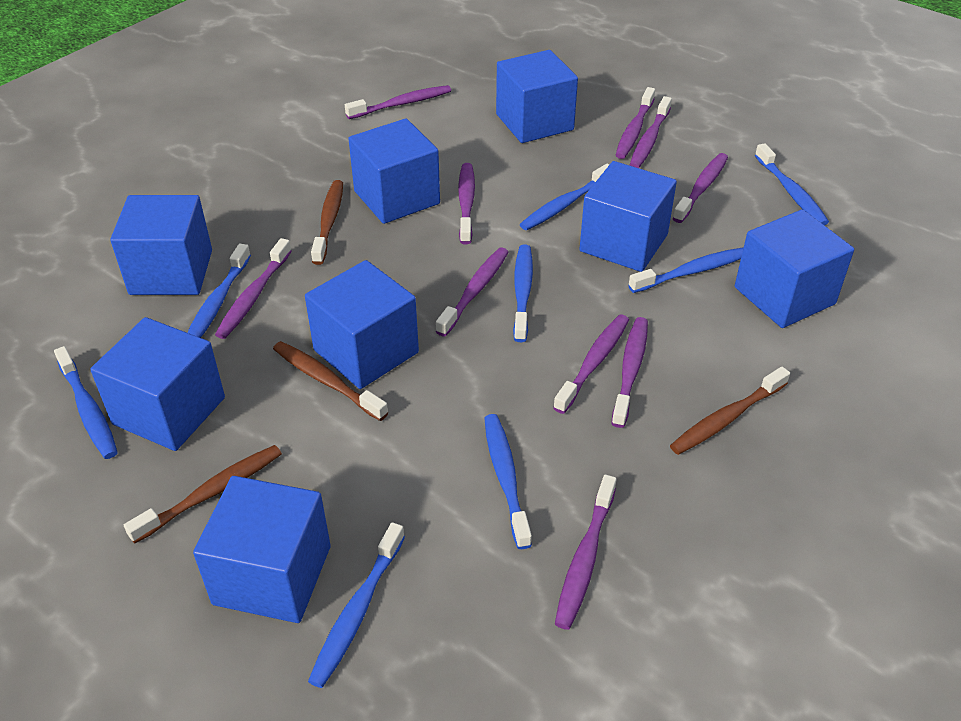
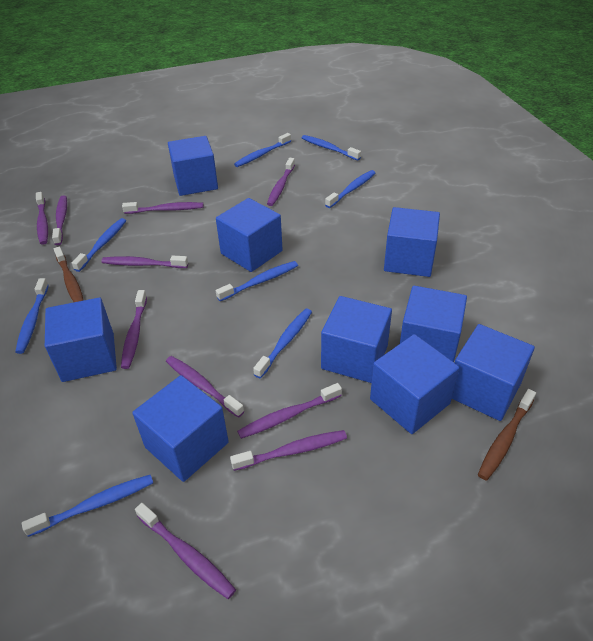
blue cube: 8 -> 9
brown toothbrush: 4 -> 2

